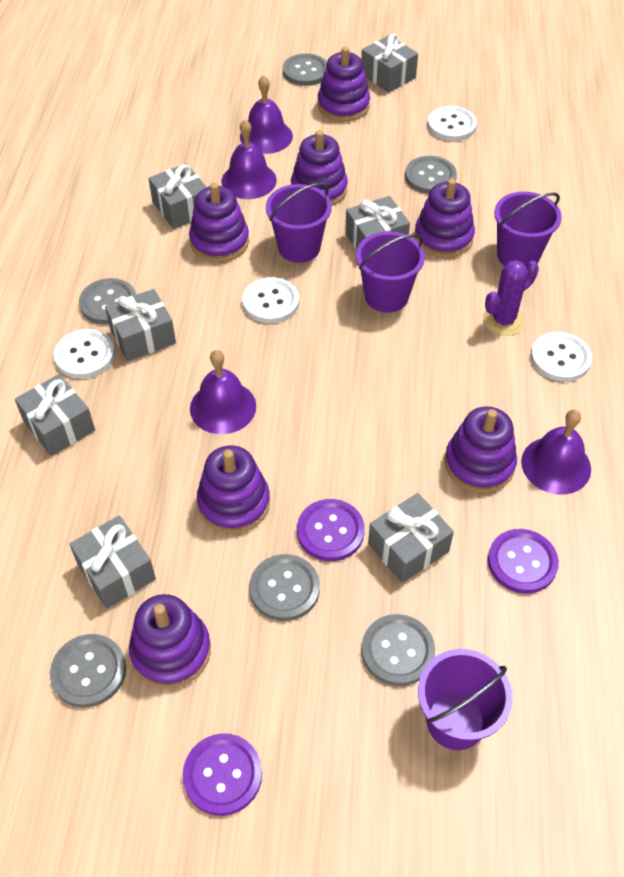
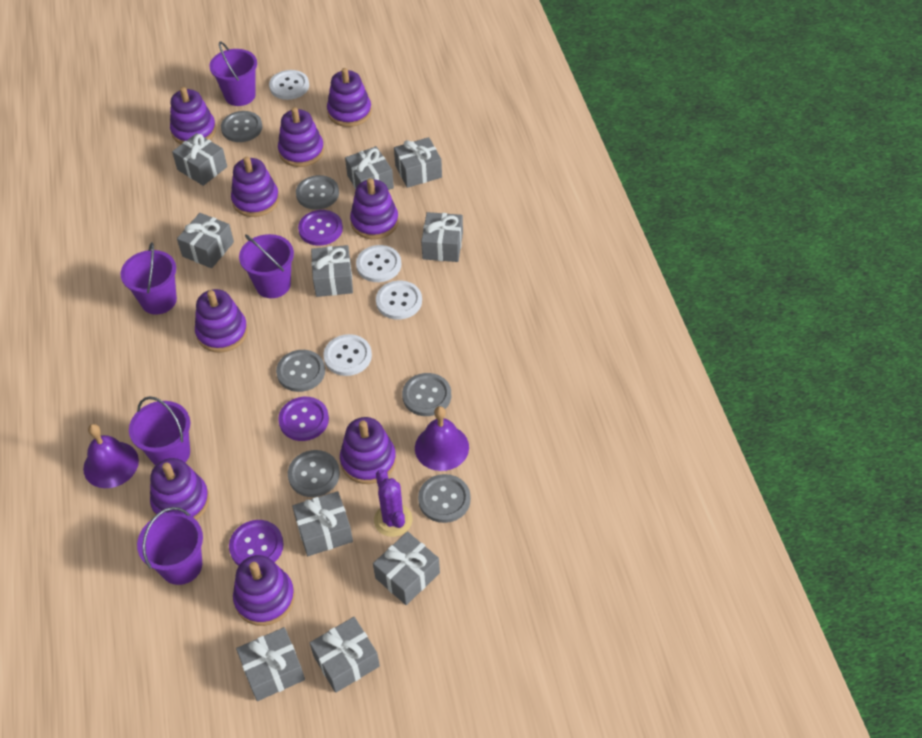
grey gift: 7 -> 10
purple bell: 4 -> 2
purple bucket: 4 -> 5
purple stacking toy: 7 -> 9

